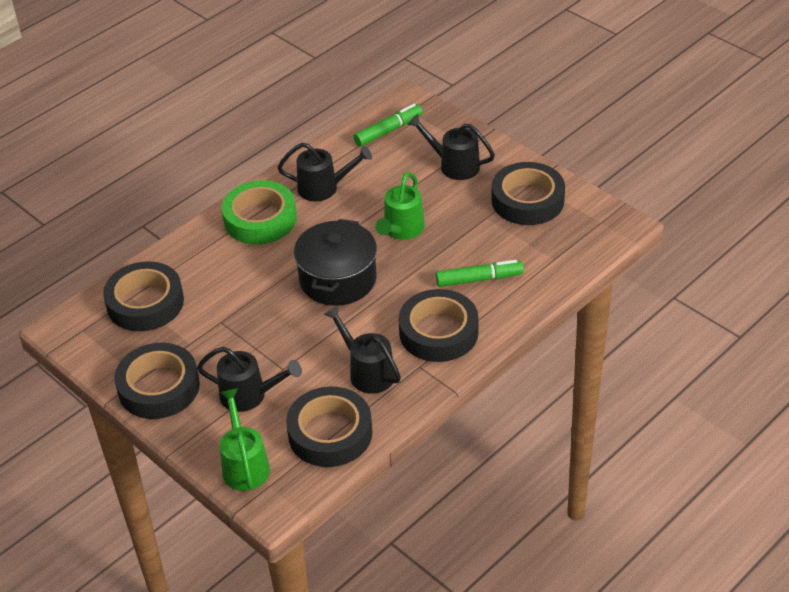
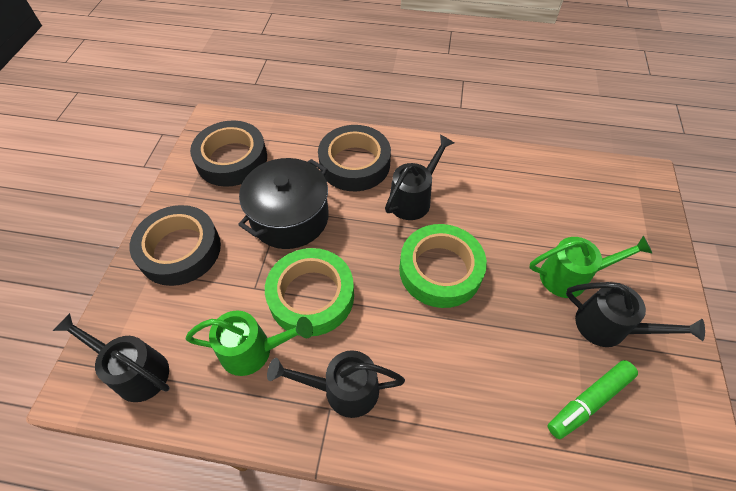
black tape: 5 -> 3
green marker: 2 -> 1
green tape: 1 -> 2

